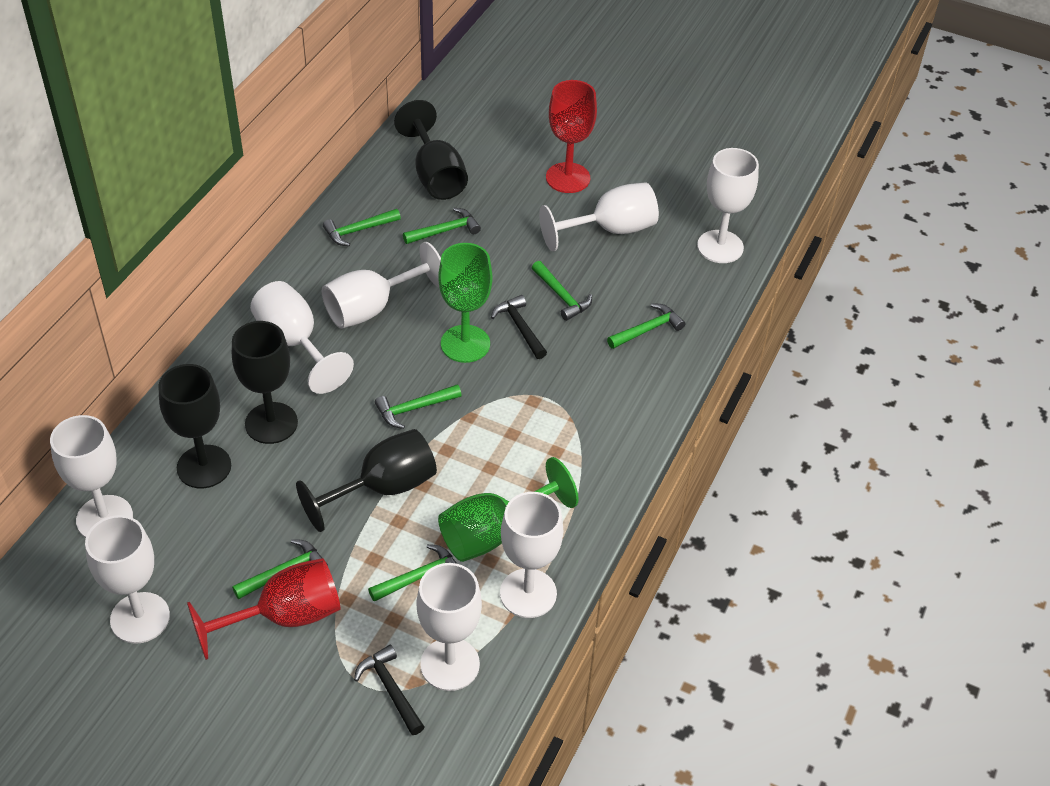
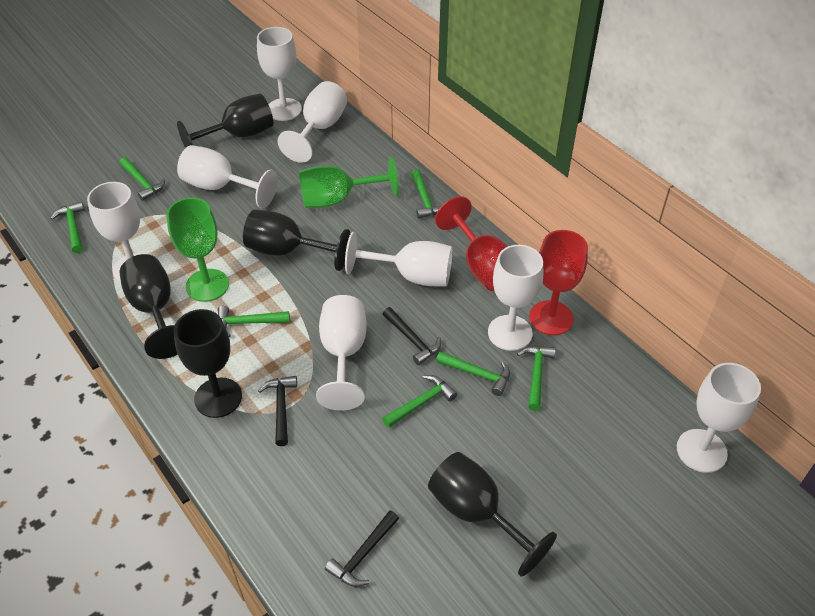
black goblet: 4 -> 5
black hammer: 2 -> 3

